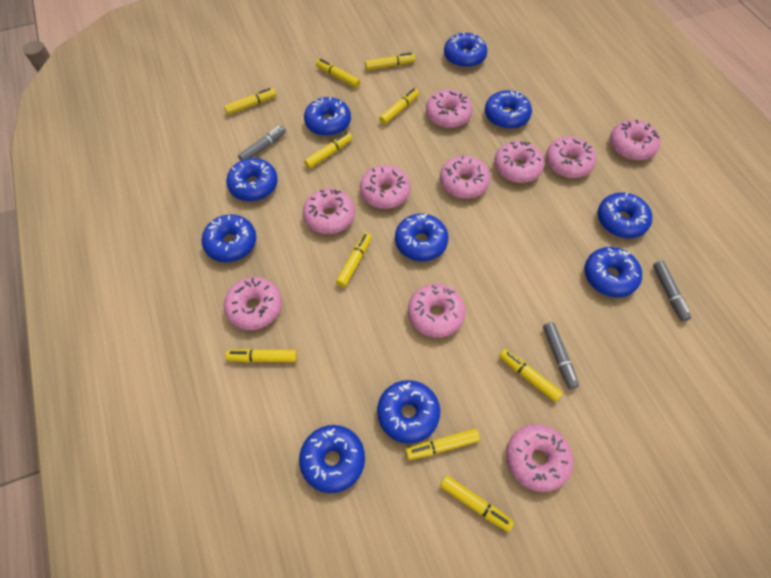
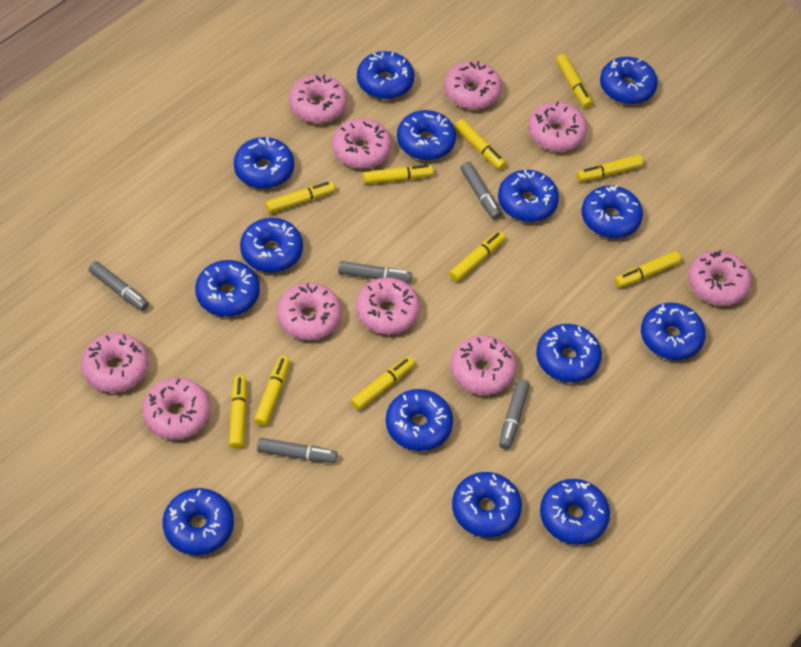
blue donut: 10 -> 14
grey marker: 3 -> 5

